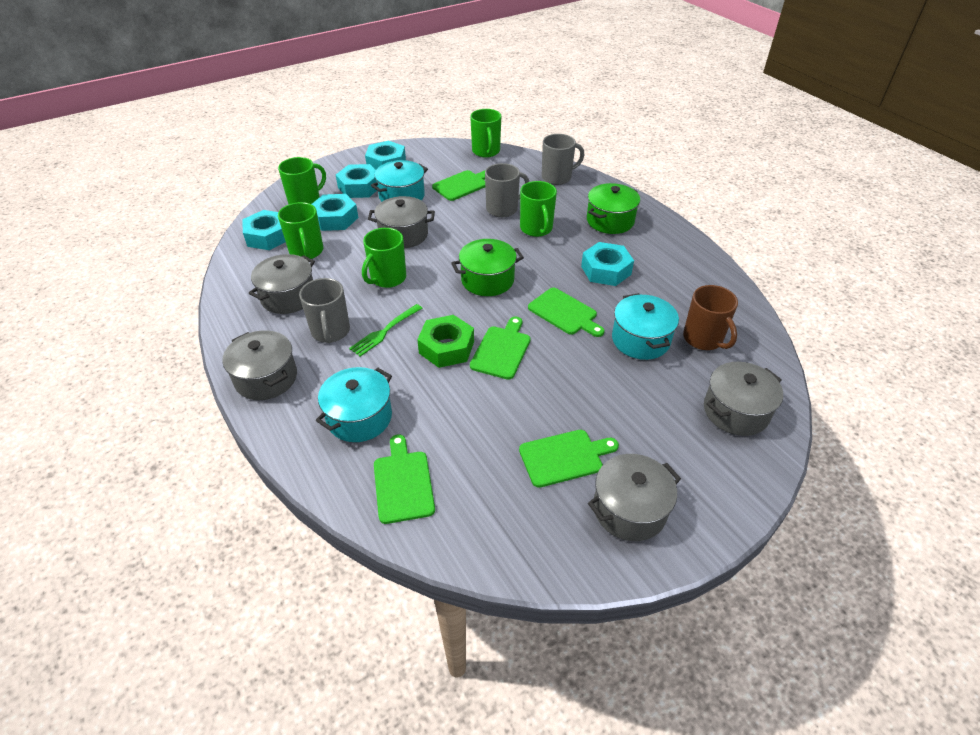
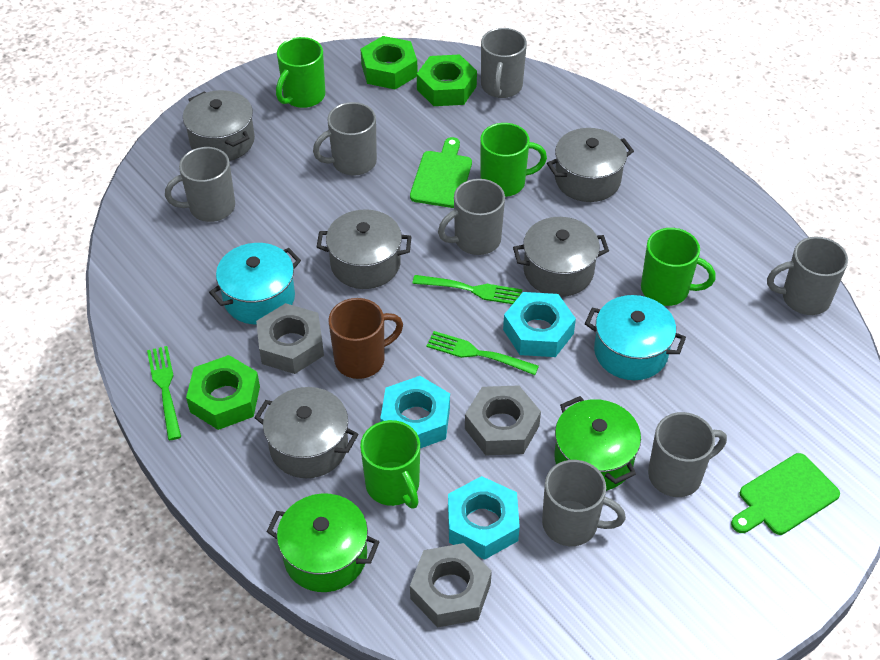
green cutting board: 5 -> 2
green fork: 1 -> 3
green mug: 5 -> 4
green nut: 1 -> 3
grey mug: 3 -> 7
grey nut: 0 -> 3
turquoise nut: 5 -> 3
turquoise pot: 3 -> 2

